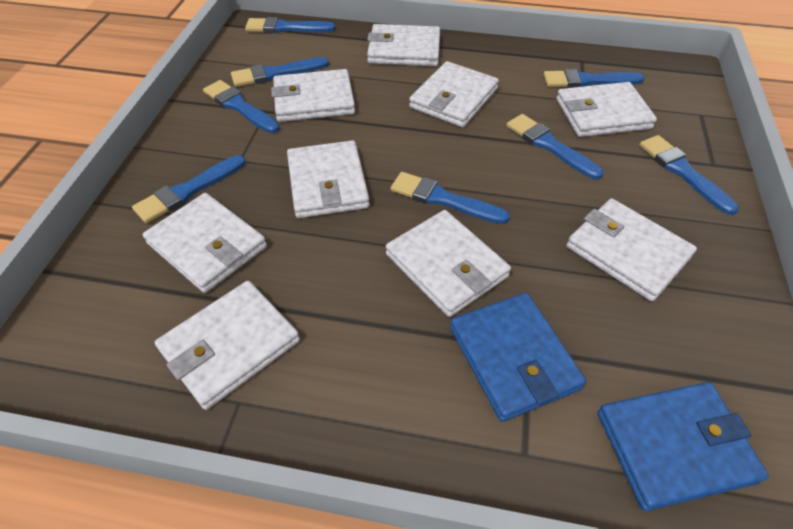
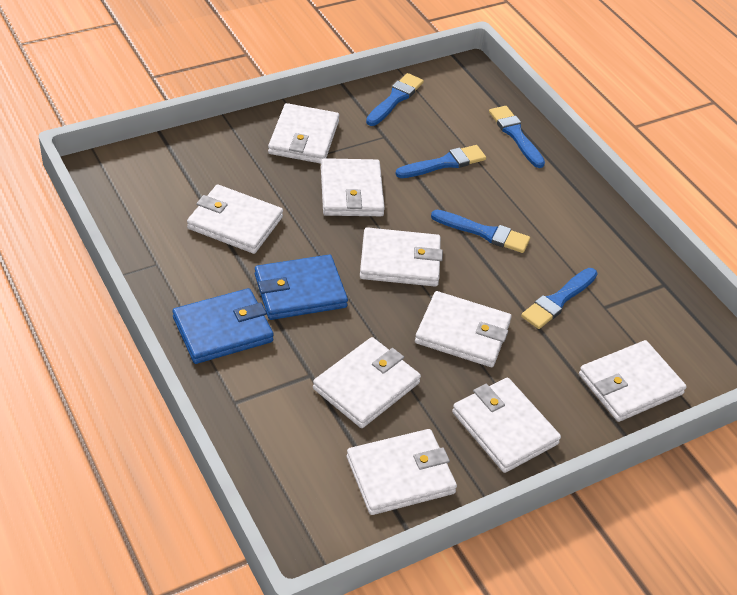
blue brush: 8 -> 5

